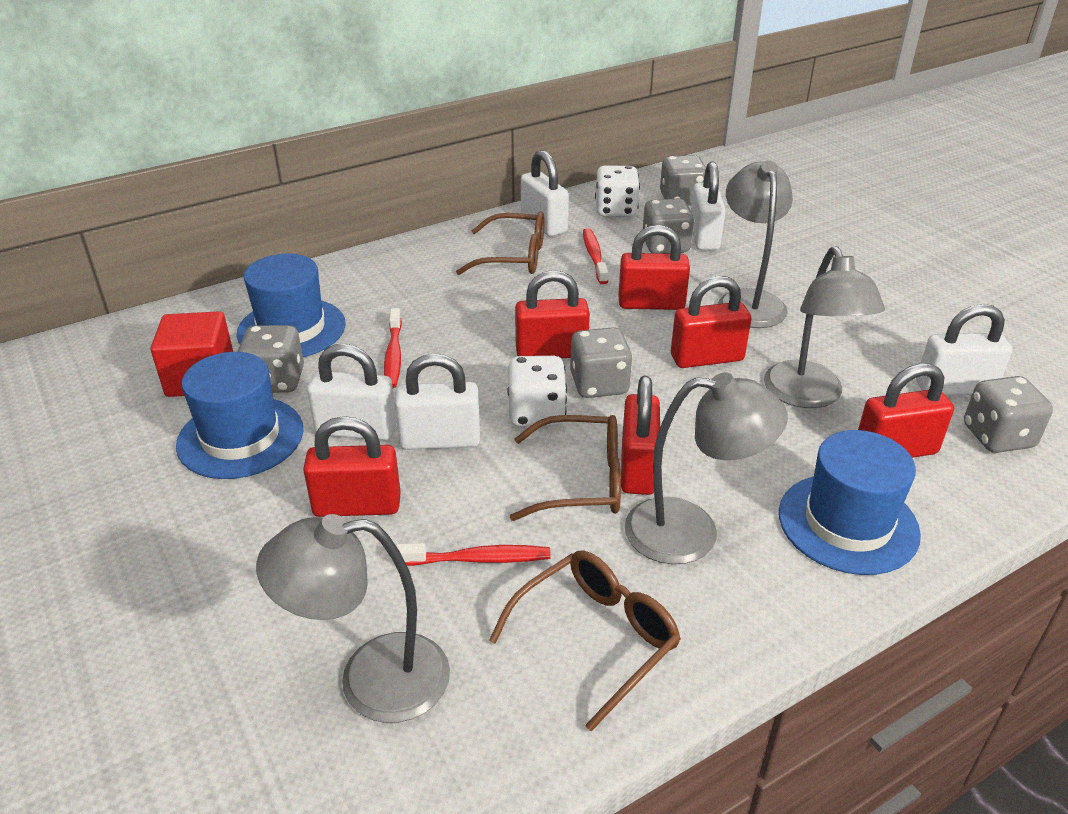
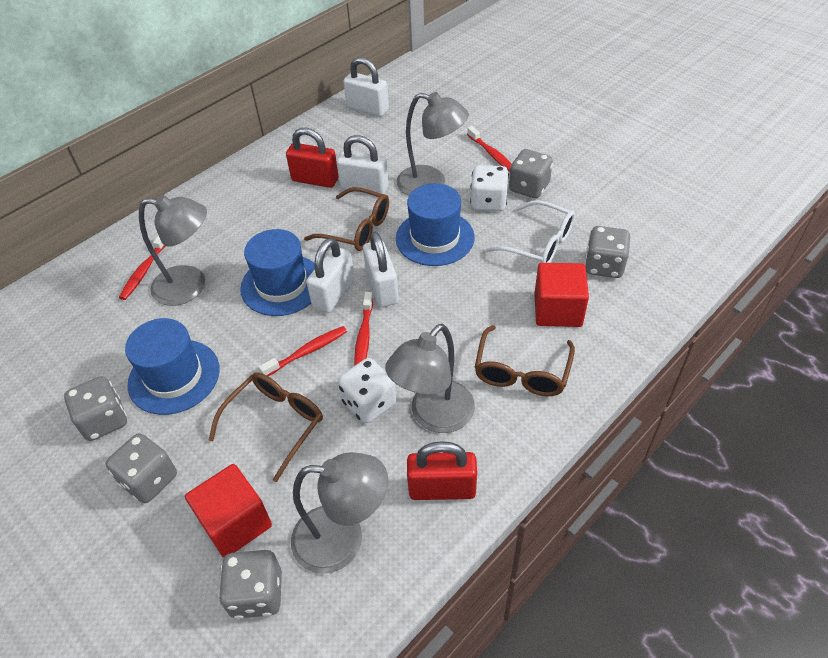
red cube: 1 -> 2
red padlock: 6 -> 2
red toothbrush: 3 -> 4
white glasses: 0 -> 1
white padlock: 5 -> 4

